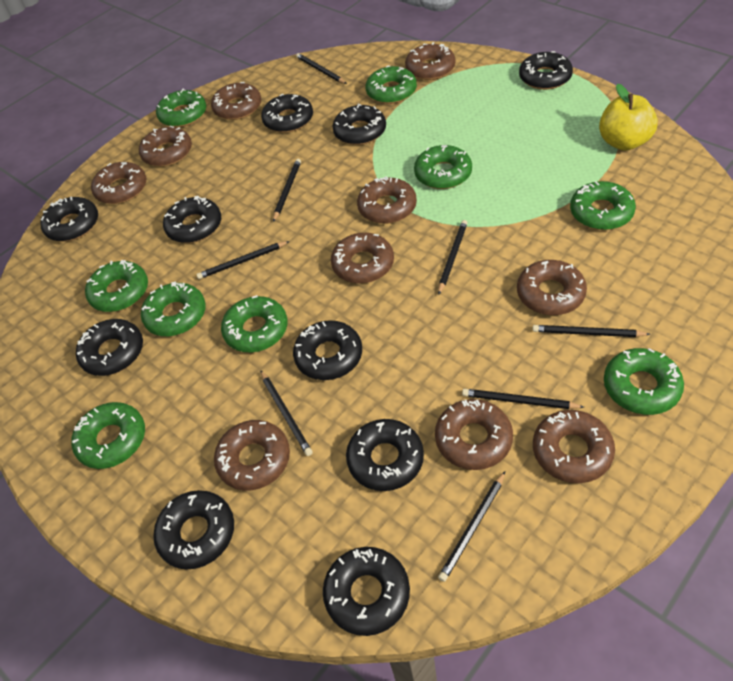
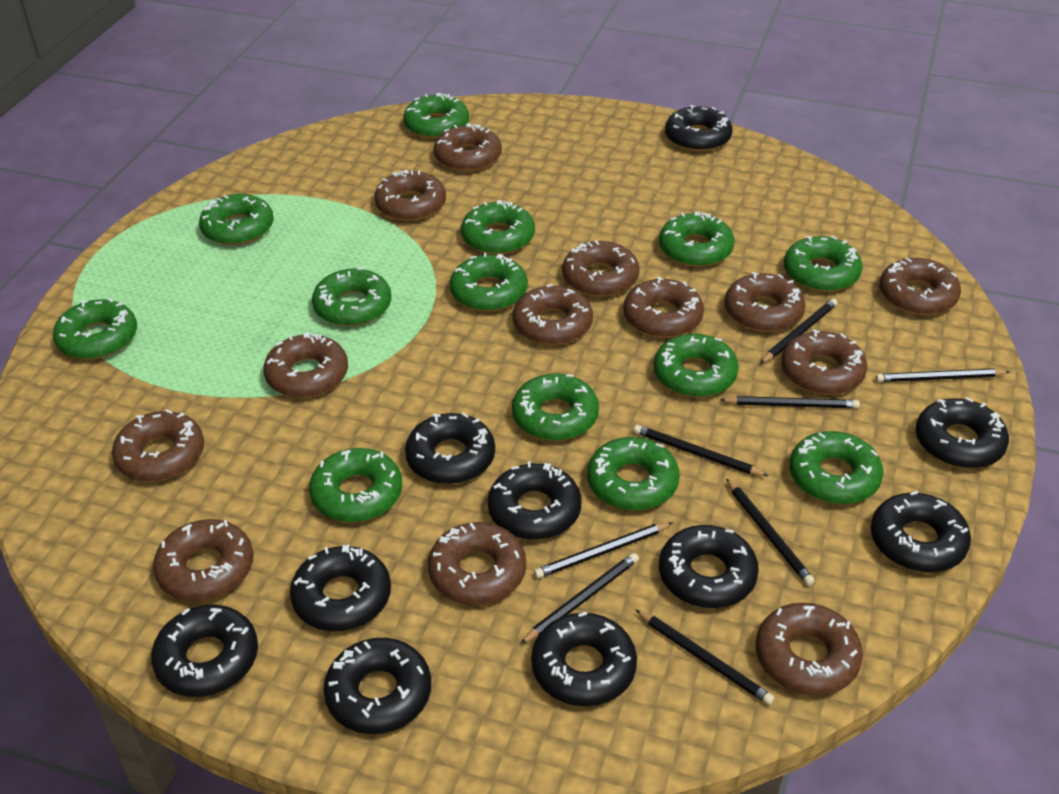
brown donut: 10 -> 13
green donut: 9 -> 13
yellow apple: 1 -> 0

